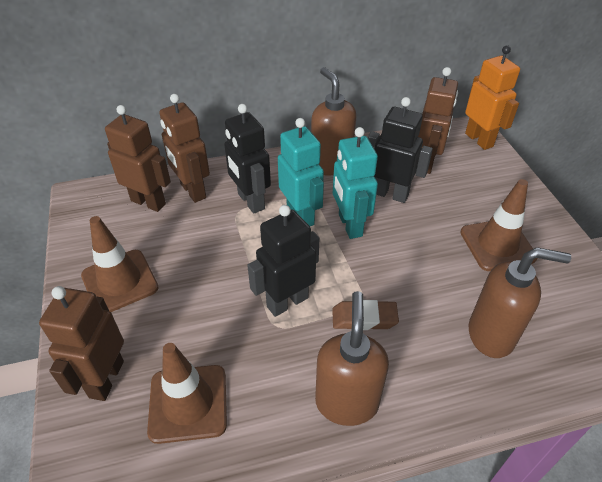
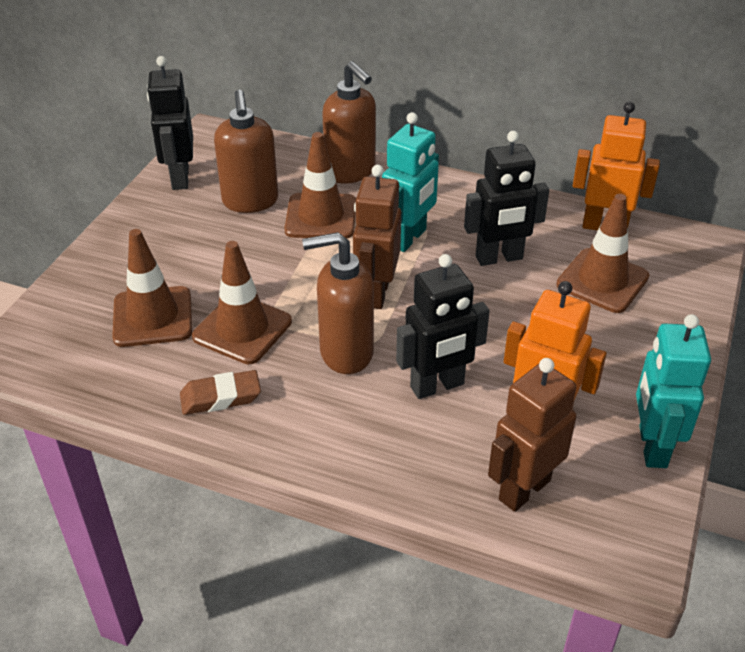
brown robot: 4 -> 2
brown traffic cone: 3 -> 4
orange robot: 1 -> 2

